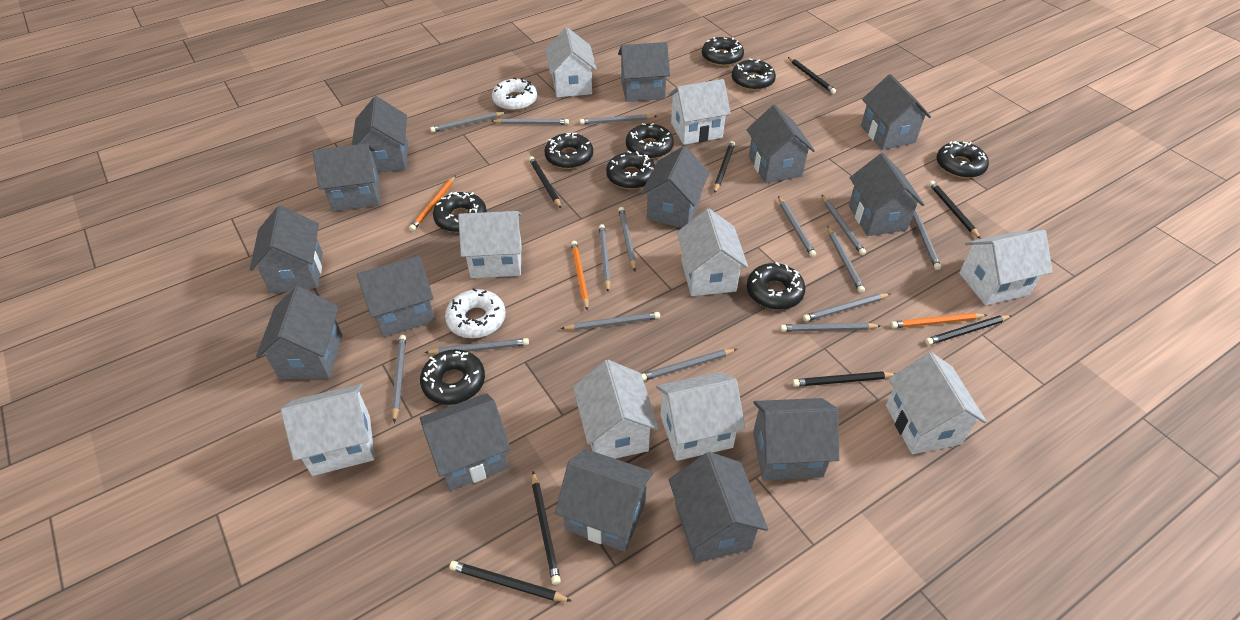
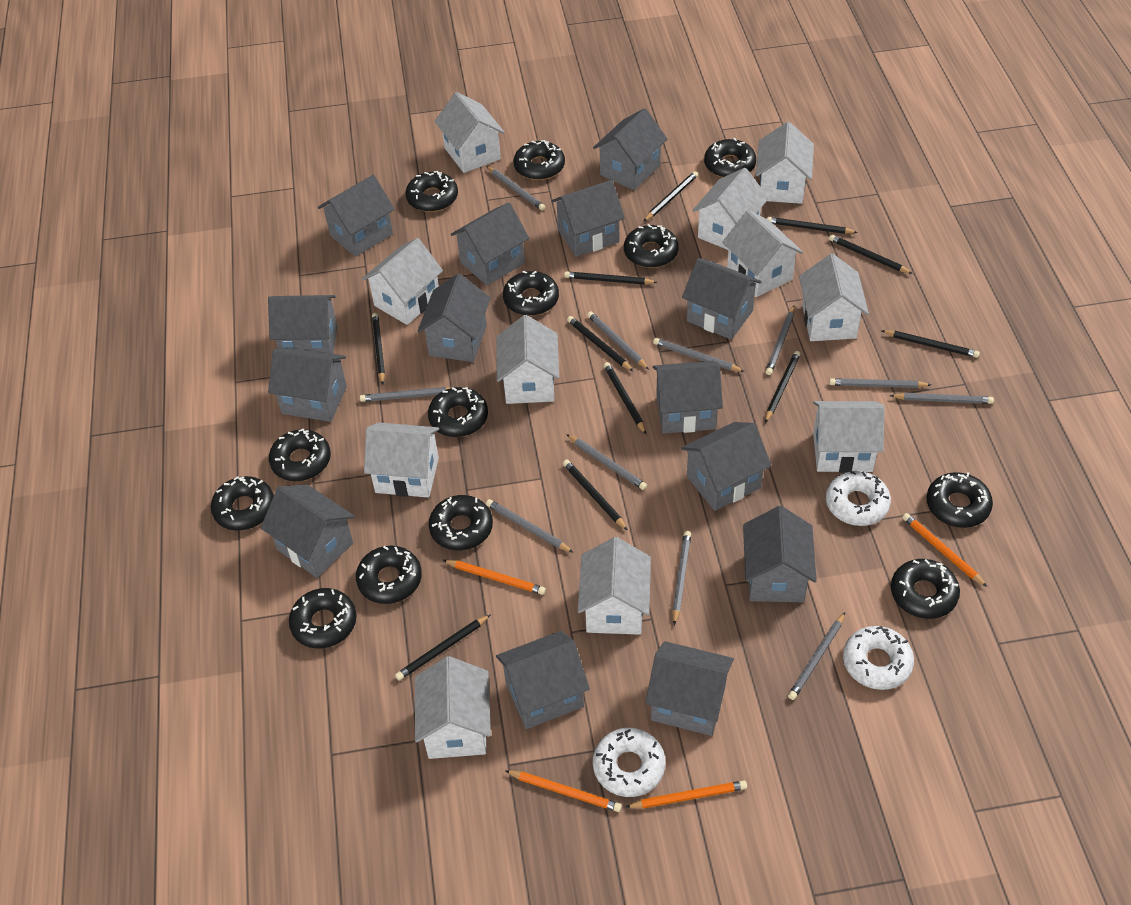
black donut: 9 -> 13
black pencil: 8 -> 11
grey pencil: 15 -> 11
orange pencil: 3 -> 4
white donut: 2 -> 3
white house: 9 -> 11

